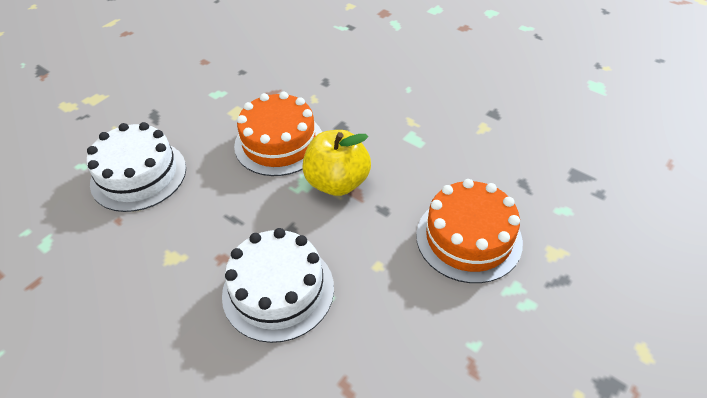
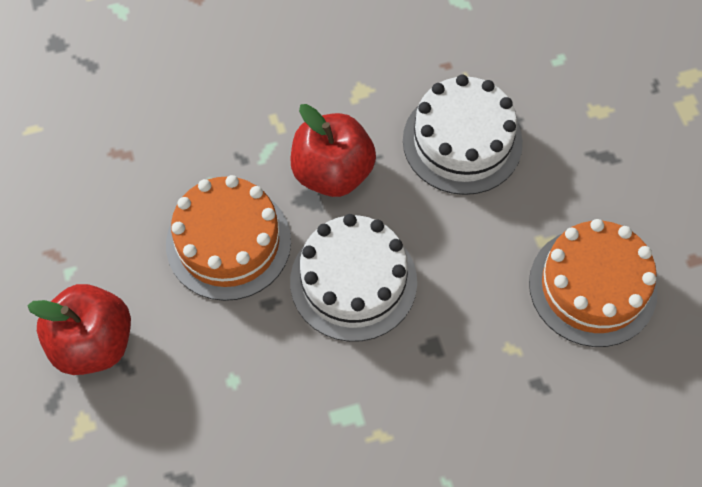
red apple: 0 -> 2
yellow apple: 1 -> 0

